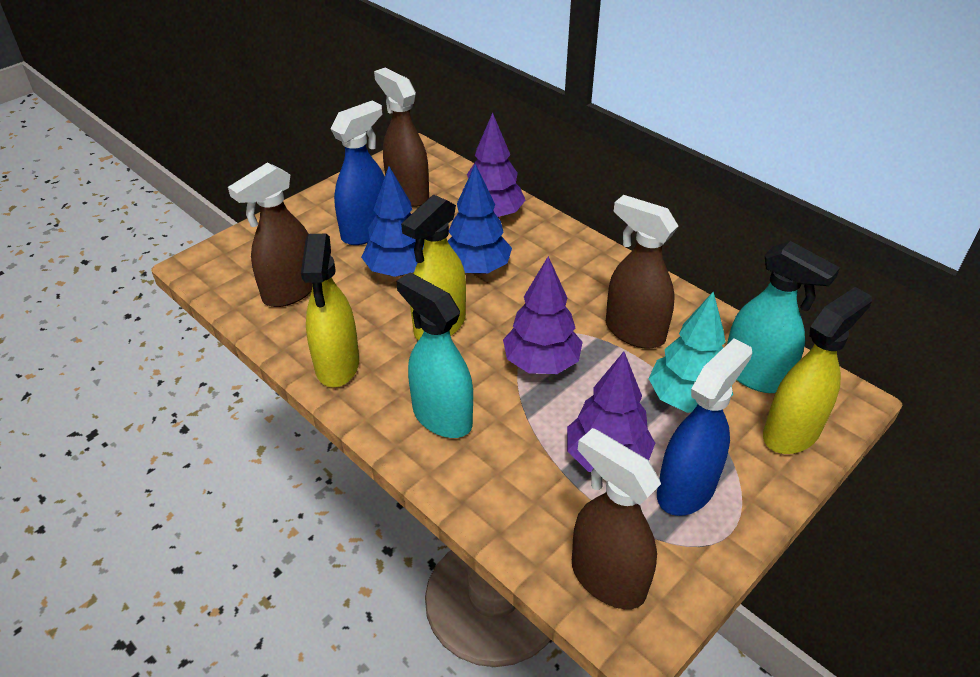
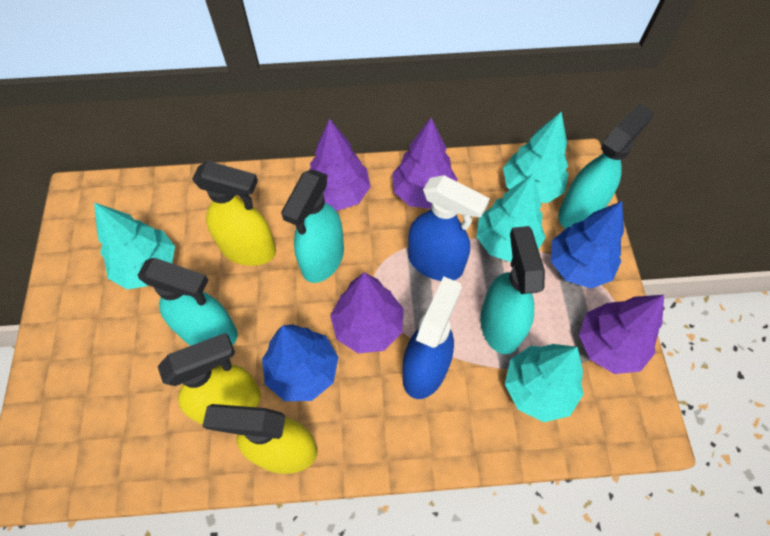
brown spray bottle: 4 -> 0
purple tree: 3 -> 4
turquoise spray bottle: 2 -> 4
turquoise tree: 1 -> 4

